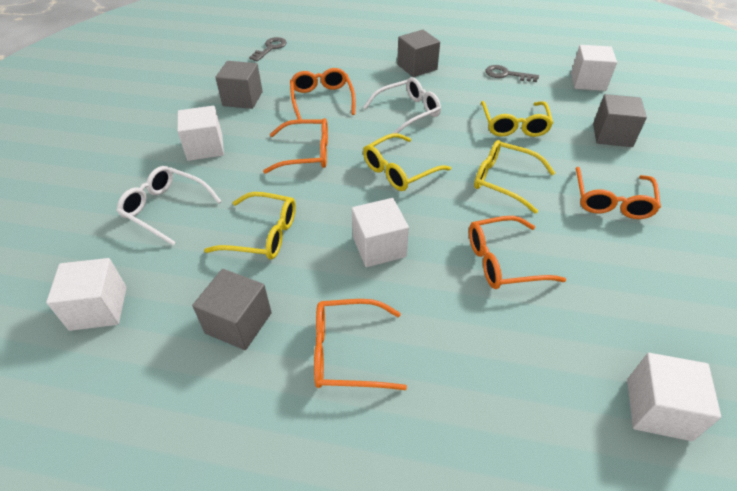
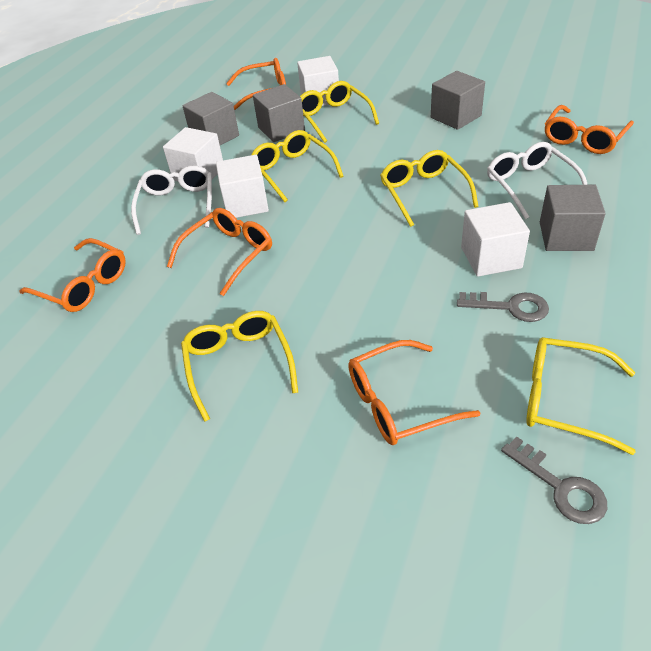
white cube: 5 -> 4
yellow glasses: 4 -> 5

